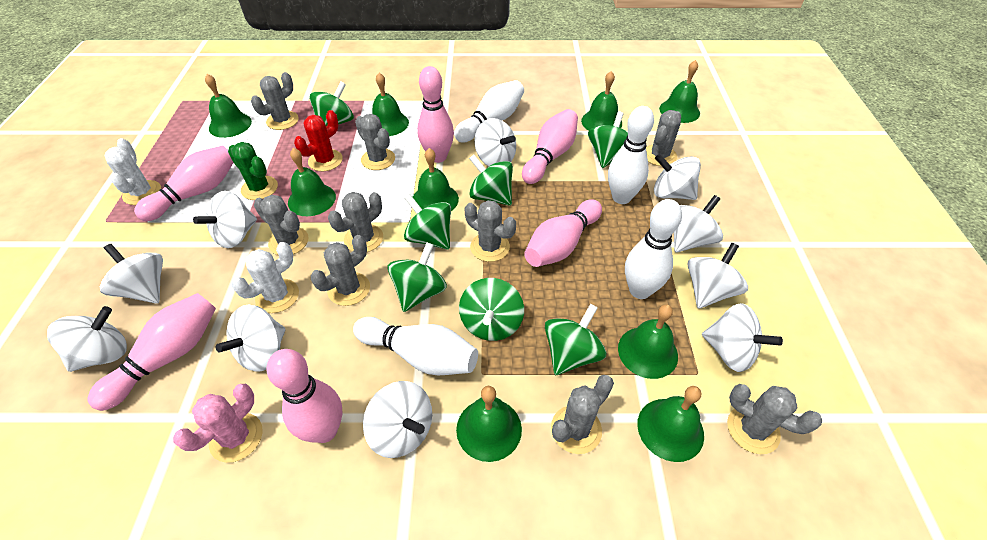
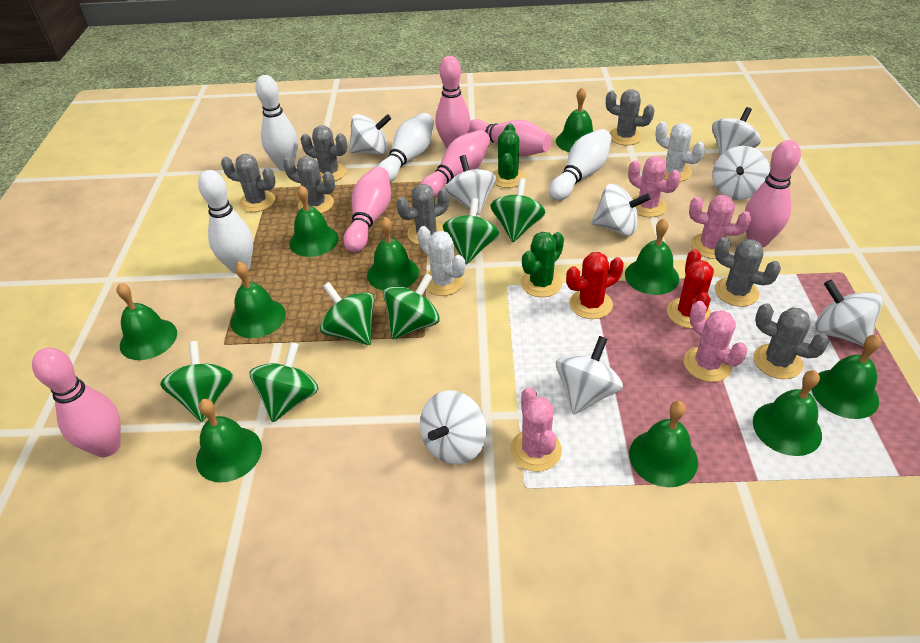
green bell: 9 -> 10
green cactus: 1 -> 2
green spinning top: 7 -> 6
grey cactus: 9 -> 7
pink cactus: 1 -> 4
red cactus: 1 -> 2
white spinning top: 10 -> 8

